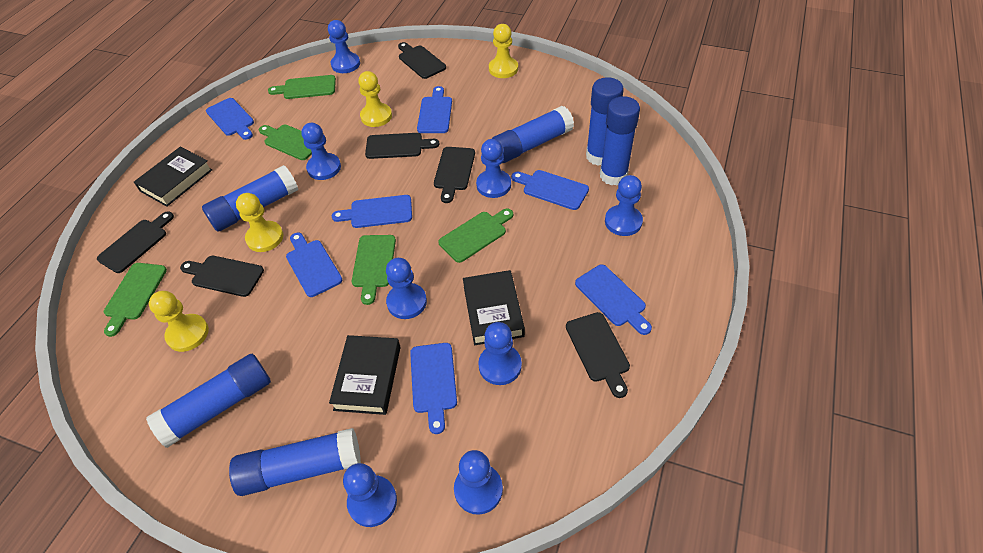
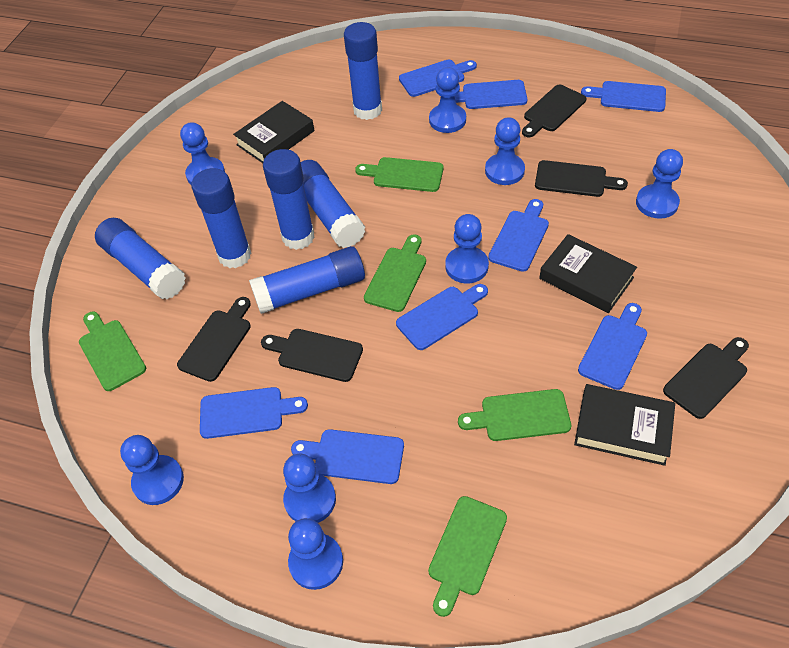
black cutting board: 6 -> 5
blue cutting board: 7 -> 8
yellow pawn: 4 -> 0

